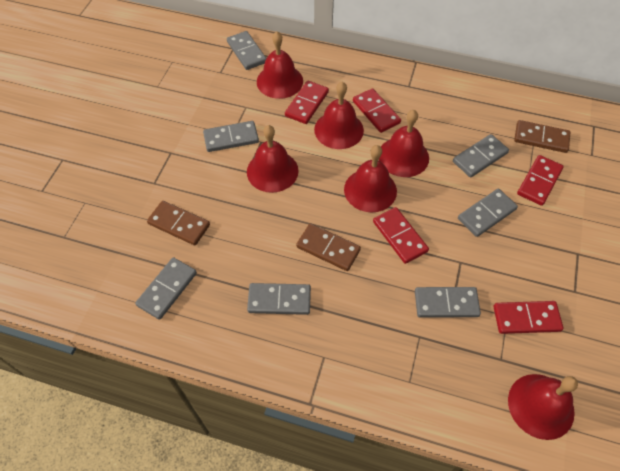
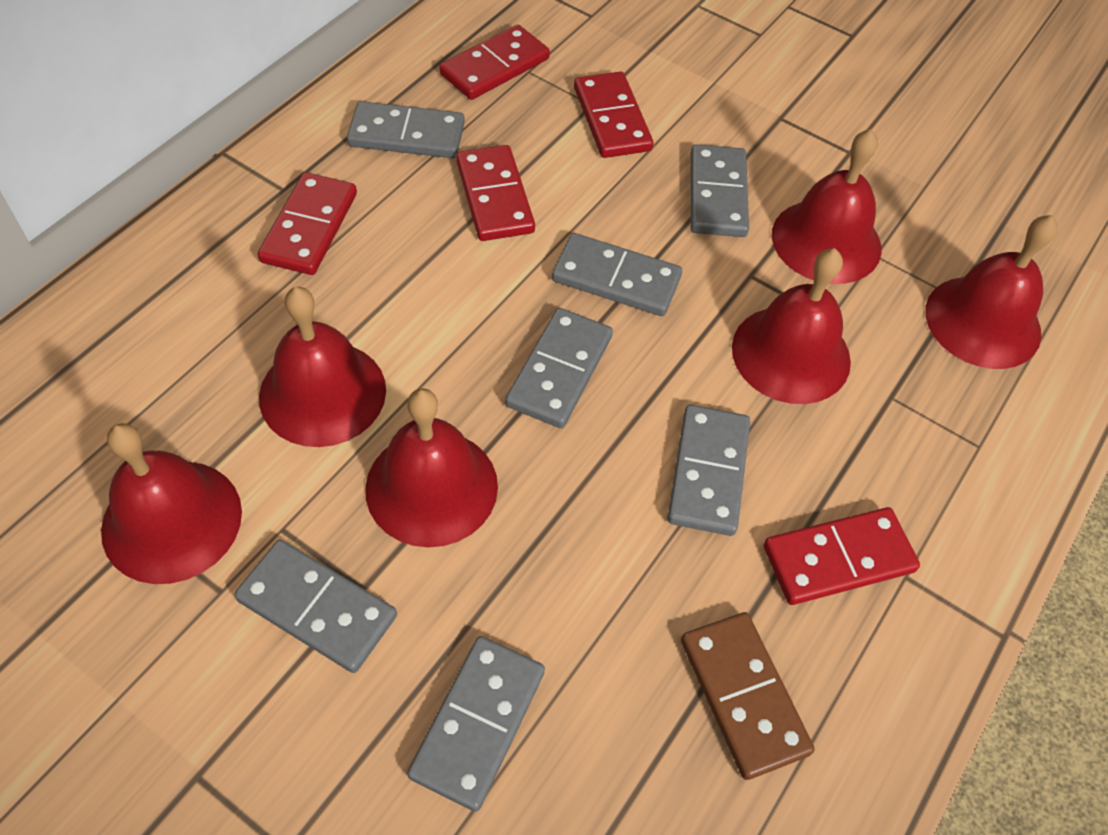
brown domino: 3 -> 1

